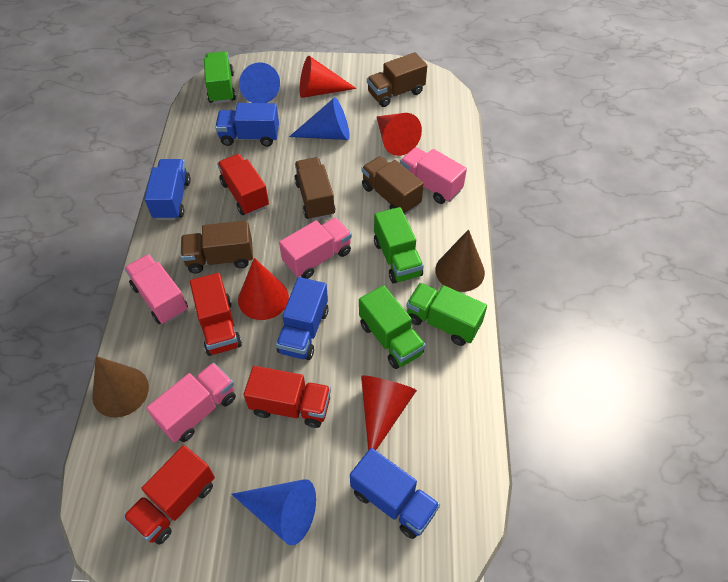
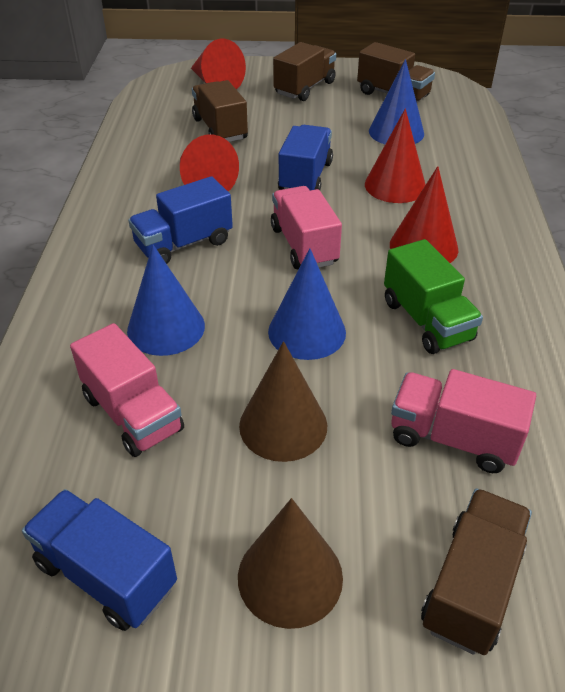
blue truck: 4 -> 3
green truck: 4 -> 1
pink truck: 4 -> 3
red truck: 4 -> 0

